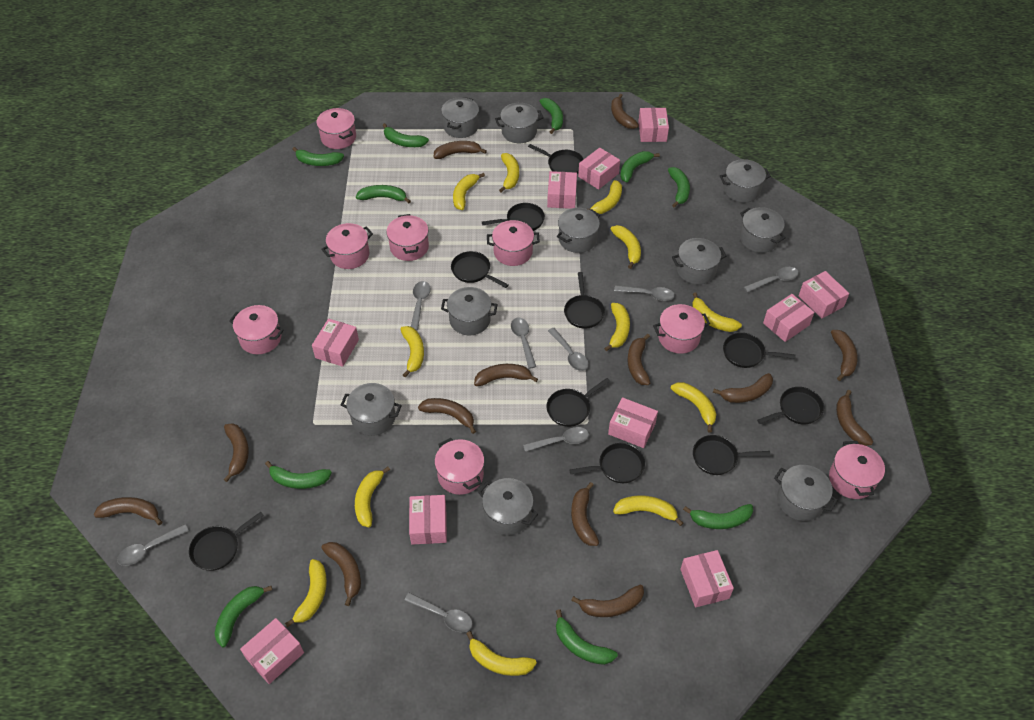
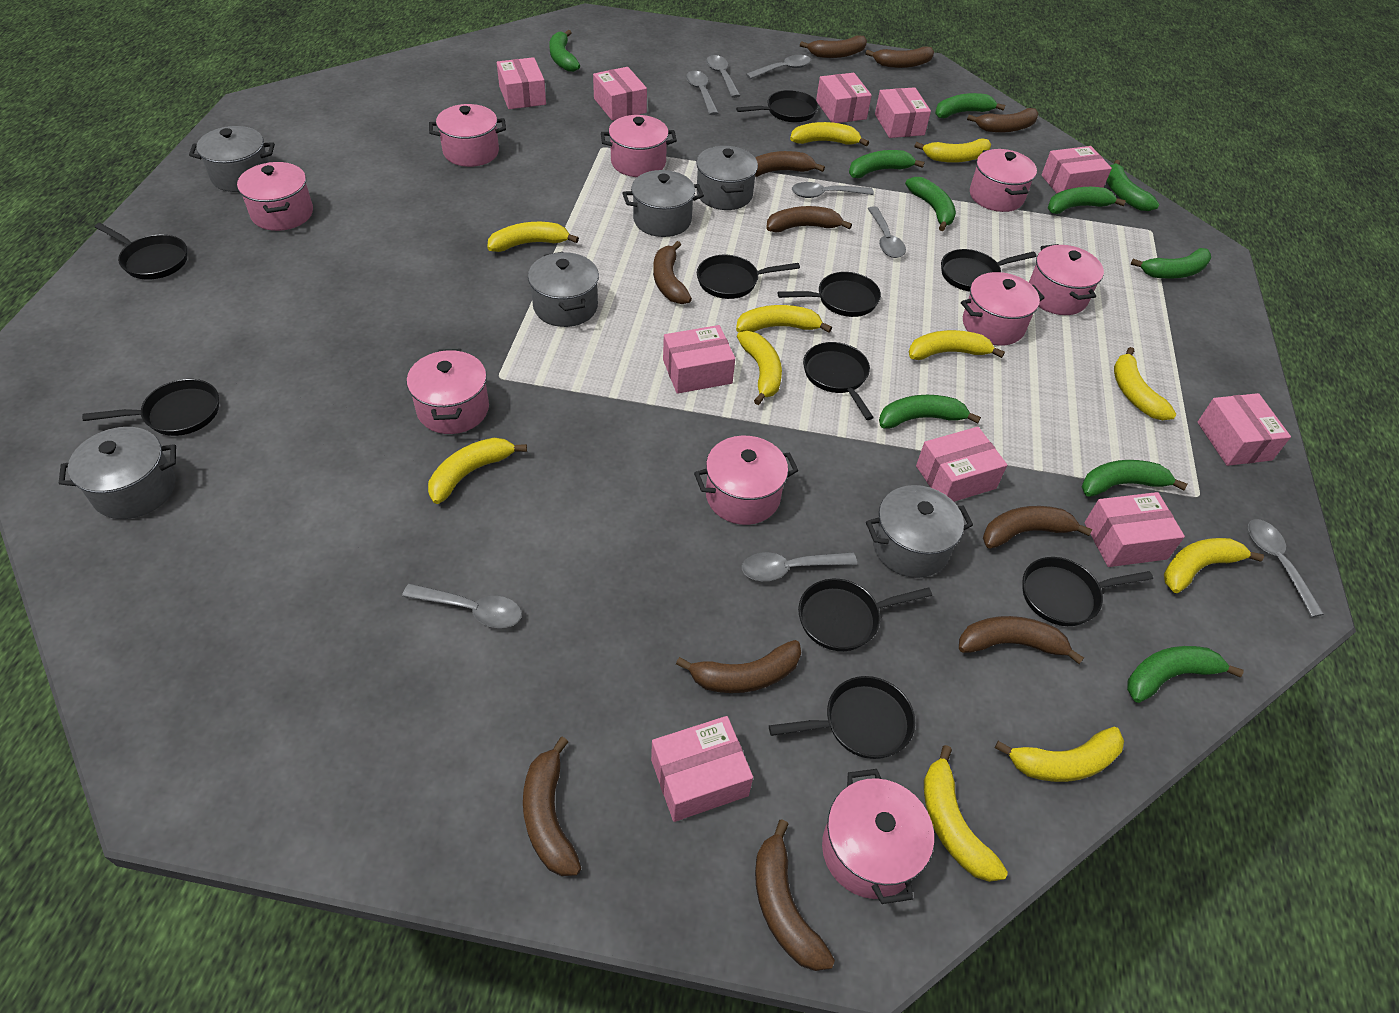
brown banana: 13 -> 11
grey pot: 10 -> 6
pink pot: 8 -> 9
yellow banana: 12 -> 11

